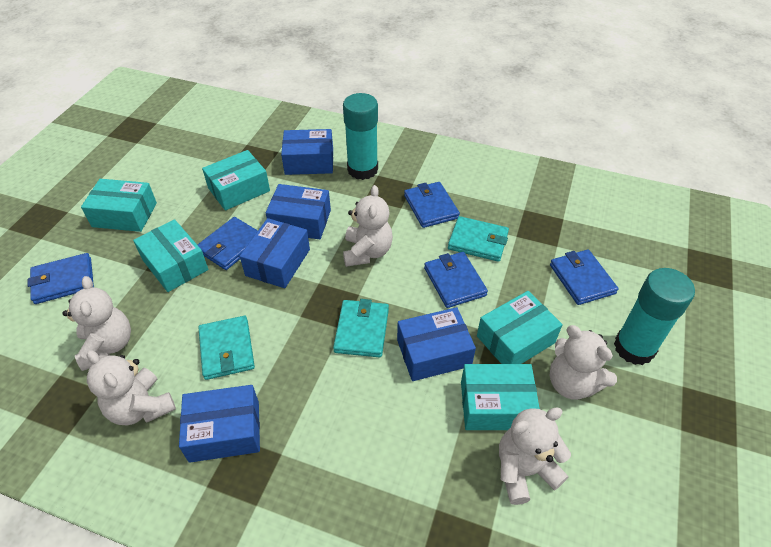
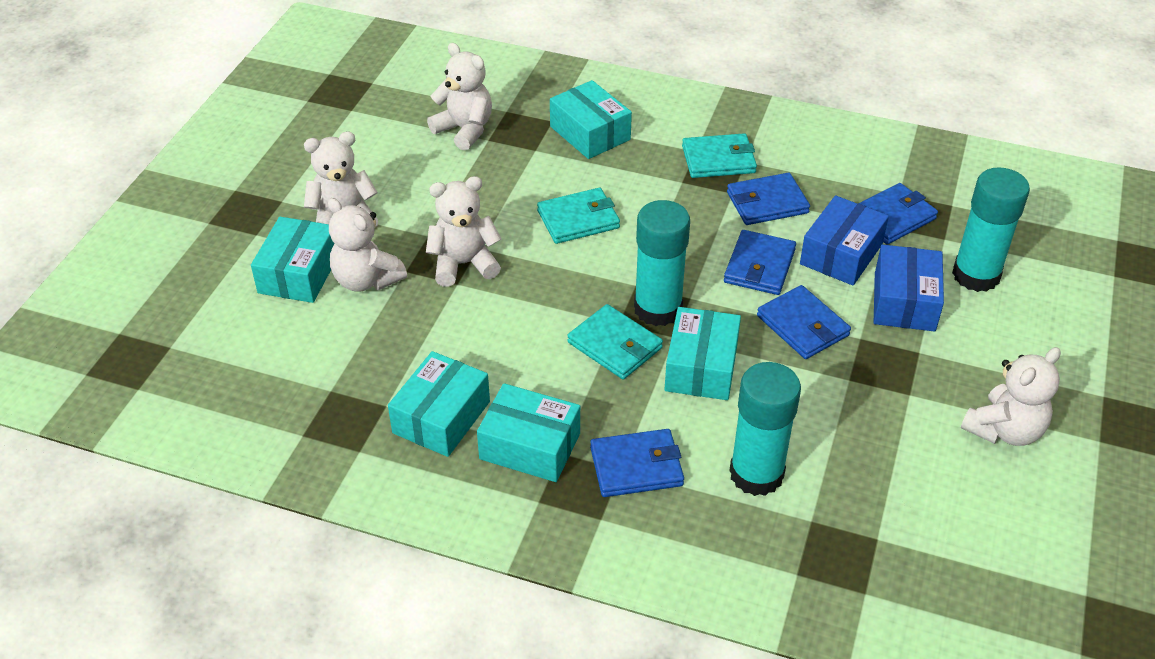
blue box: 5 -> 2
turquoise glue stick: 2 -> 3

